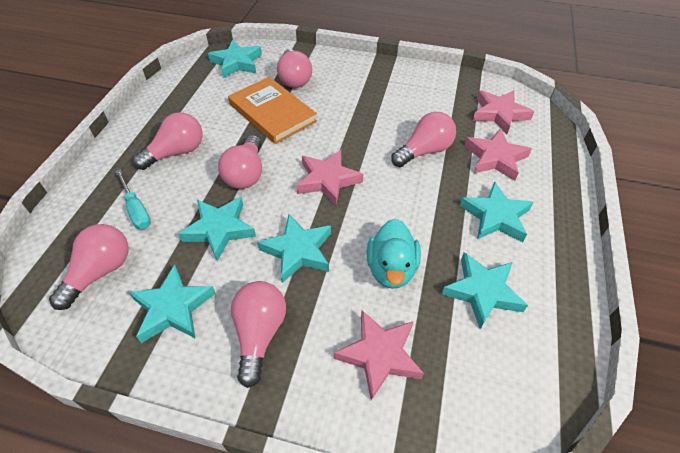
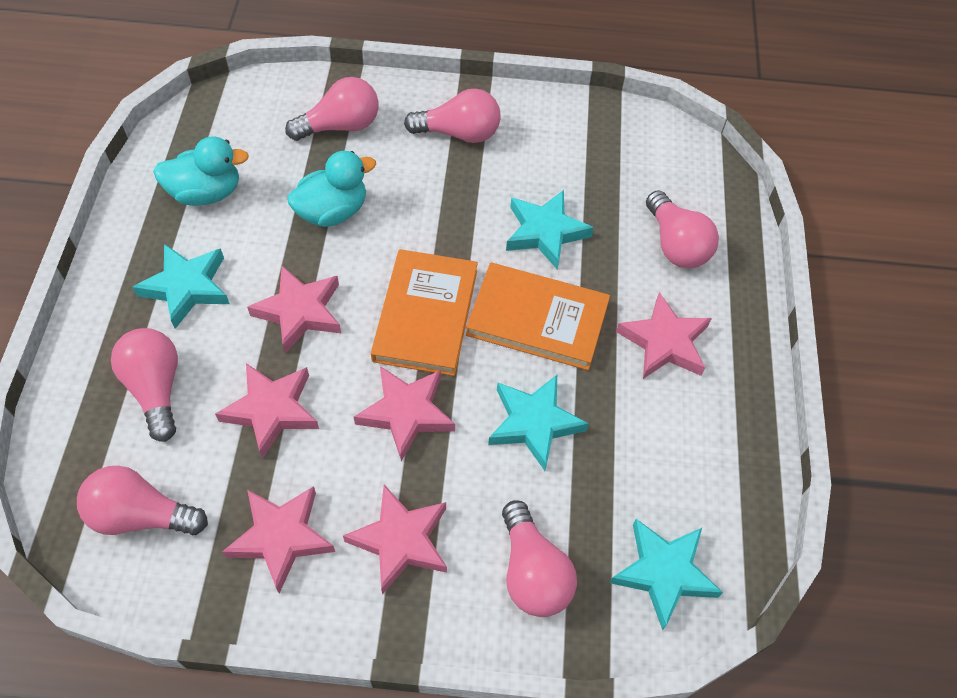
orange book: 1 -> 2
pink star: 4 -> 6
turquoise duck: 1 -> 2
turquoise screwdriver: 1 -> 0
turquoise star: 6 -> 4

